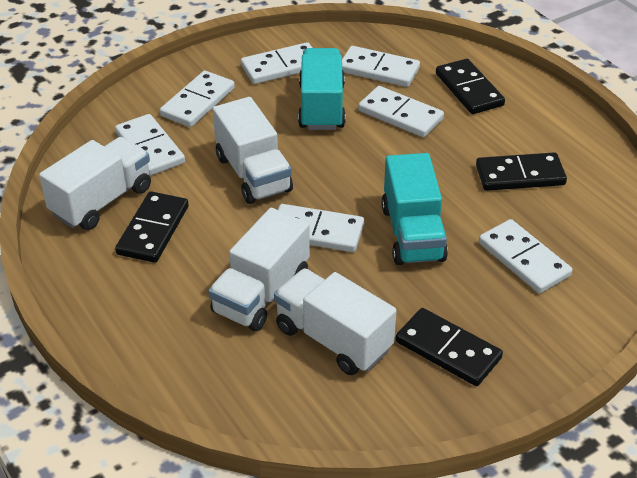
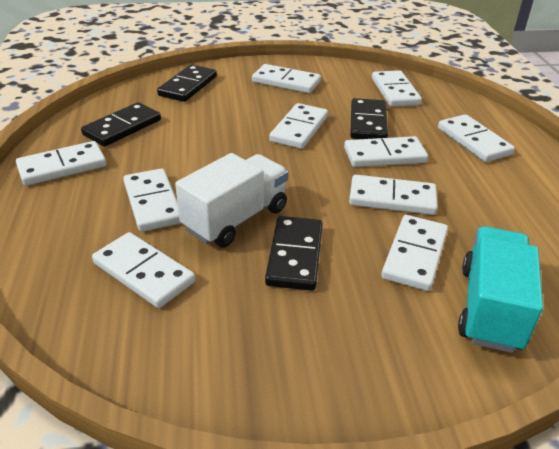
turquoise truck: 2 -> 1
white domino: 7 -> 10
white truck: 4 -> 1

